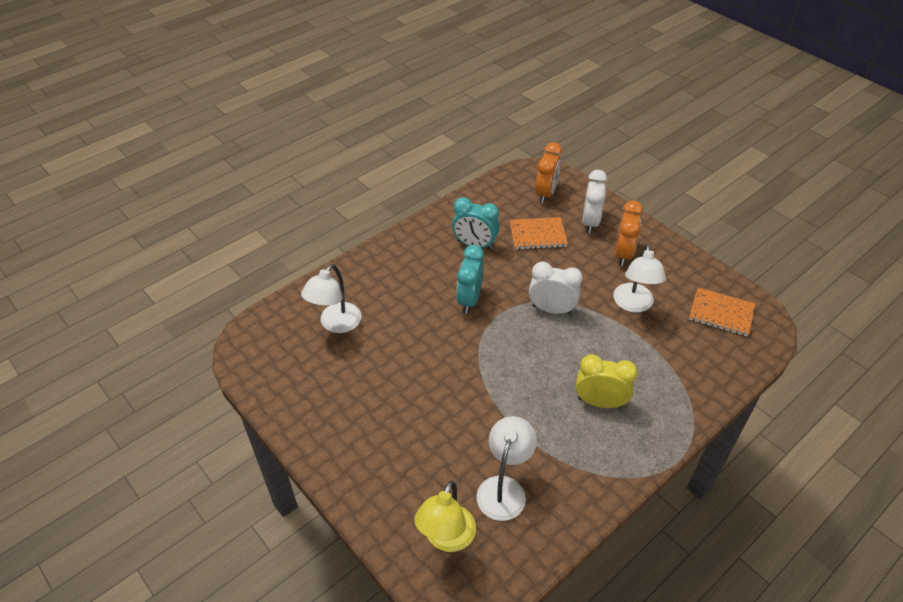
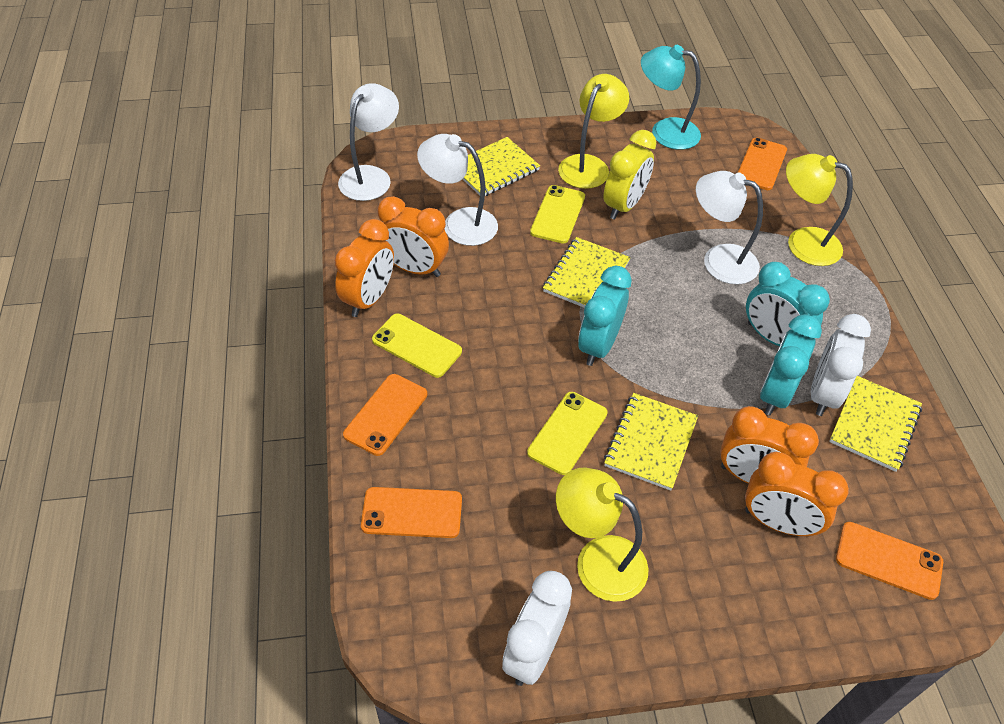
orange clock: 2 -> 4
orange notebook: 2 -> 0
orange phone: 0 -> 4
turquoise clock: 2 -> 3
turquoise lamp: 0 -> 1
yellow lamp: 1 -> 3
yellow notebook: 0 -> 4
yellow phone: 0 -> 3

